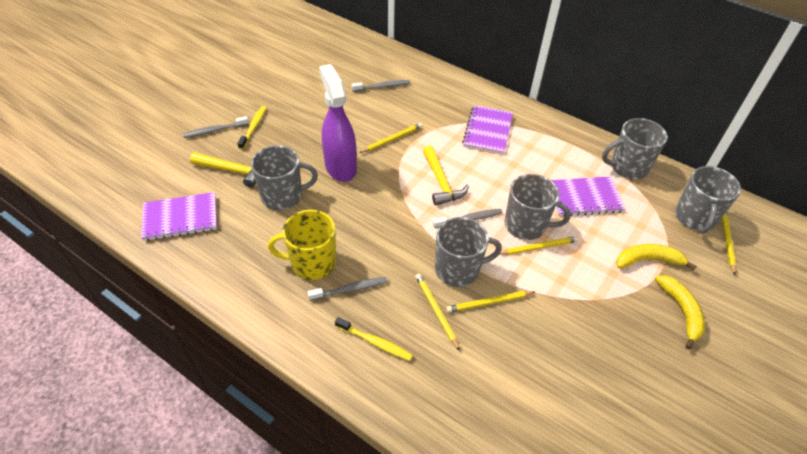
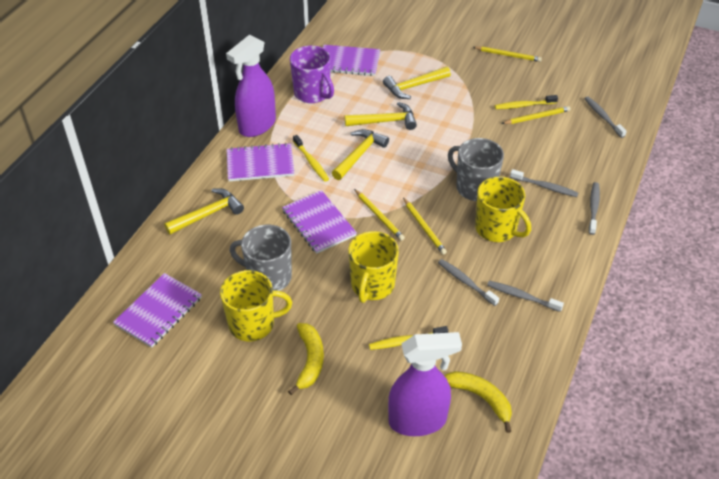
grey mug: 5 -> 2
grey toothbrush: 4 -> 5
purple mug: 0 -> 1
purple notebook: 3 -> 4
purple spray bottle: 1 -> 2
yellow hammer: 2 -> 4
yellow mug: 1 -> 3
yellow pencil: 5 -> 4
yellow toothbrush: 2 -> 3

